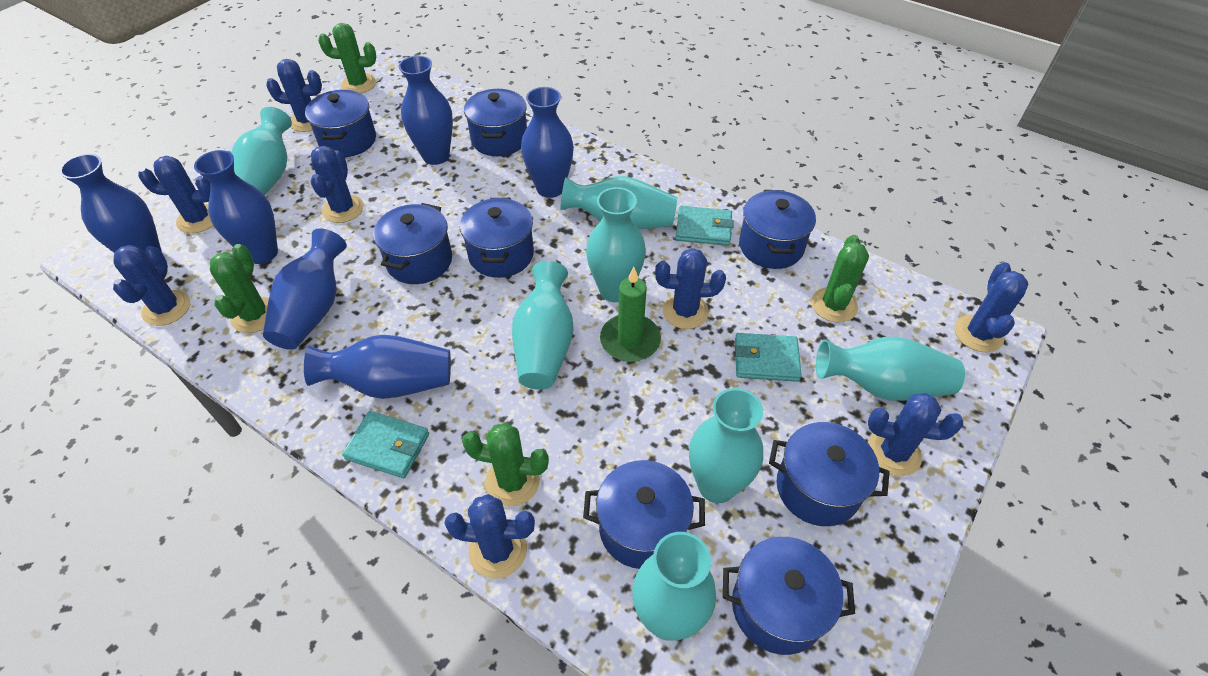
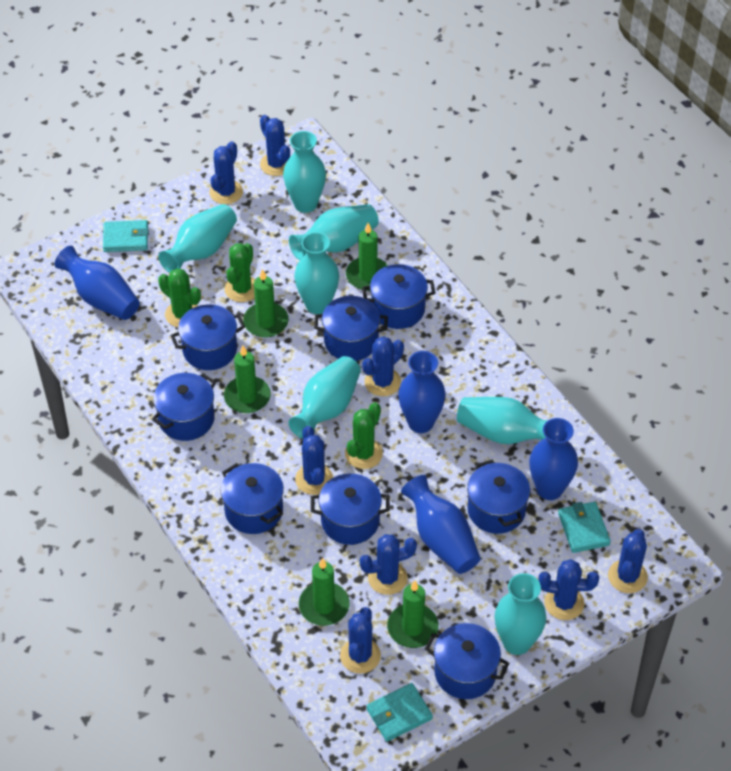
blue vase: 6 -> 4
green cactus: 4 -> 3
green candle: 1 -> 5

